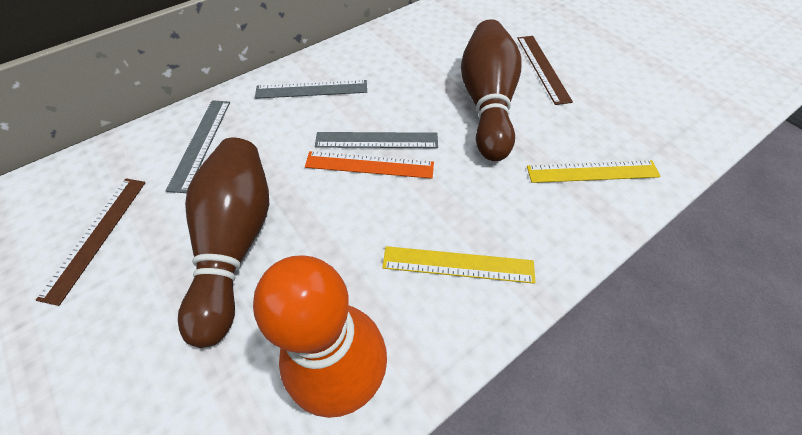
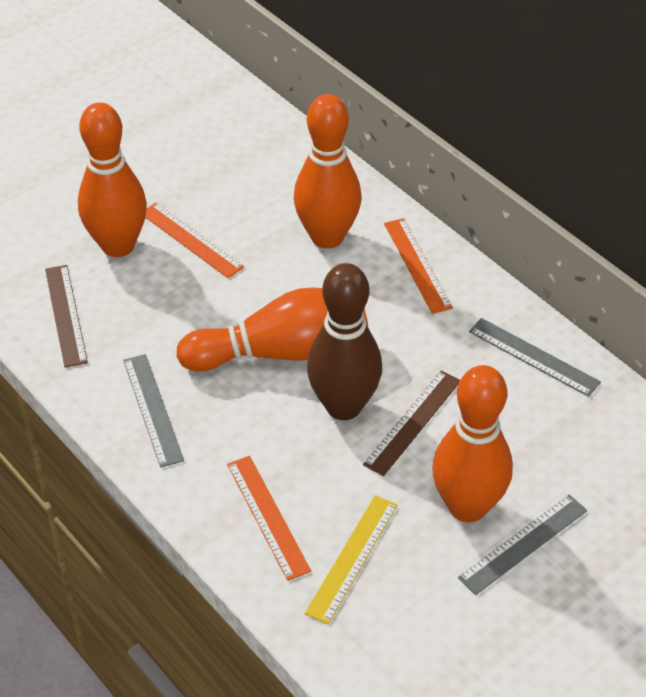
brown bowling pin: 2 -> 1
orange bowling pin: 1 -> 4
orange ruler: 1 -> 3
yellow ruler: 2 -> 1

